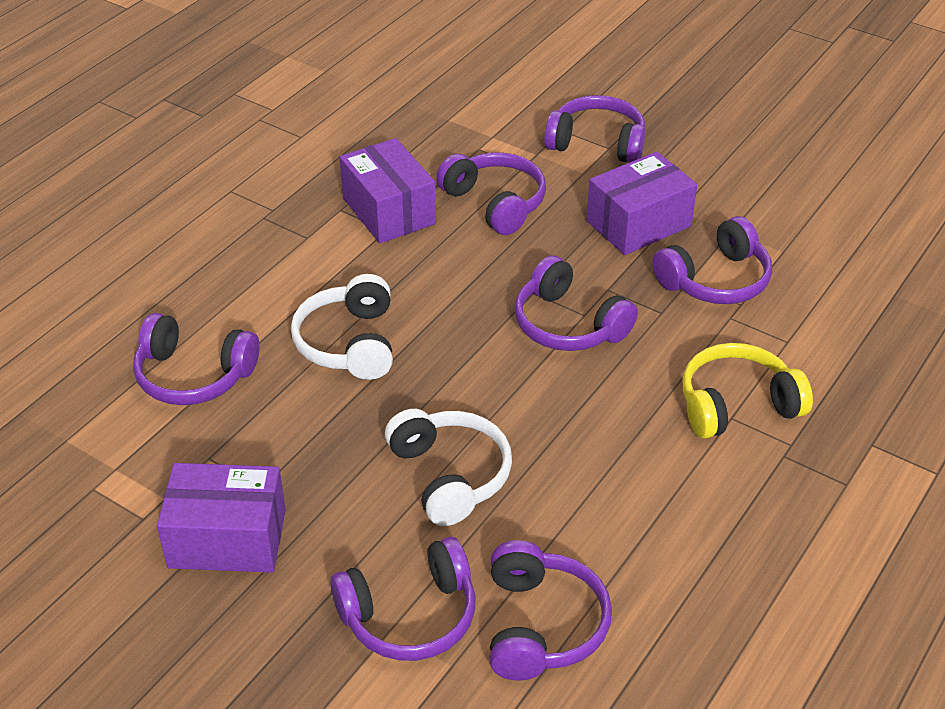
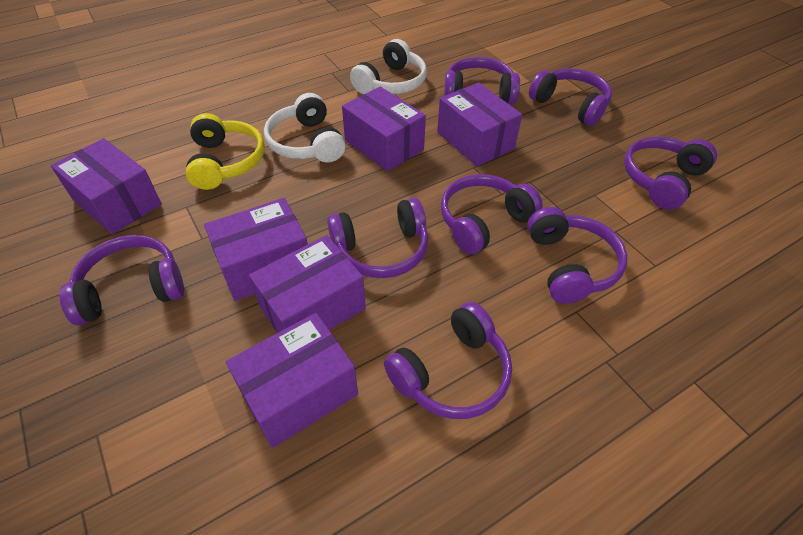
purple box: 3 -> 6
purple headphones: 7 -> 8

